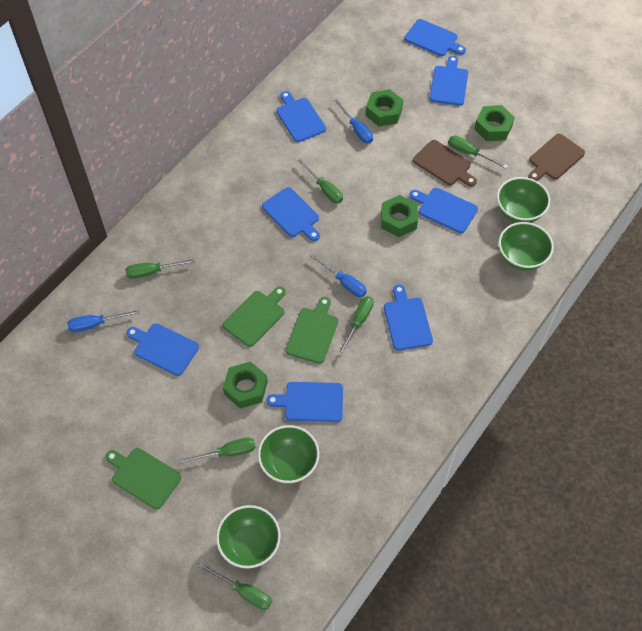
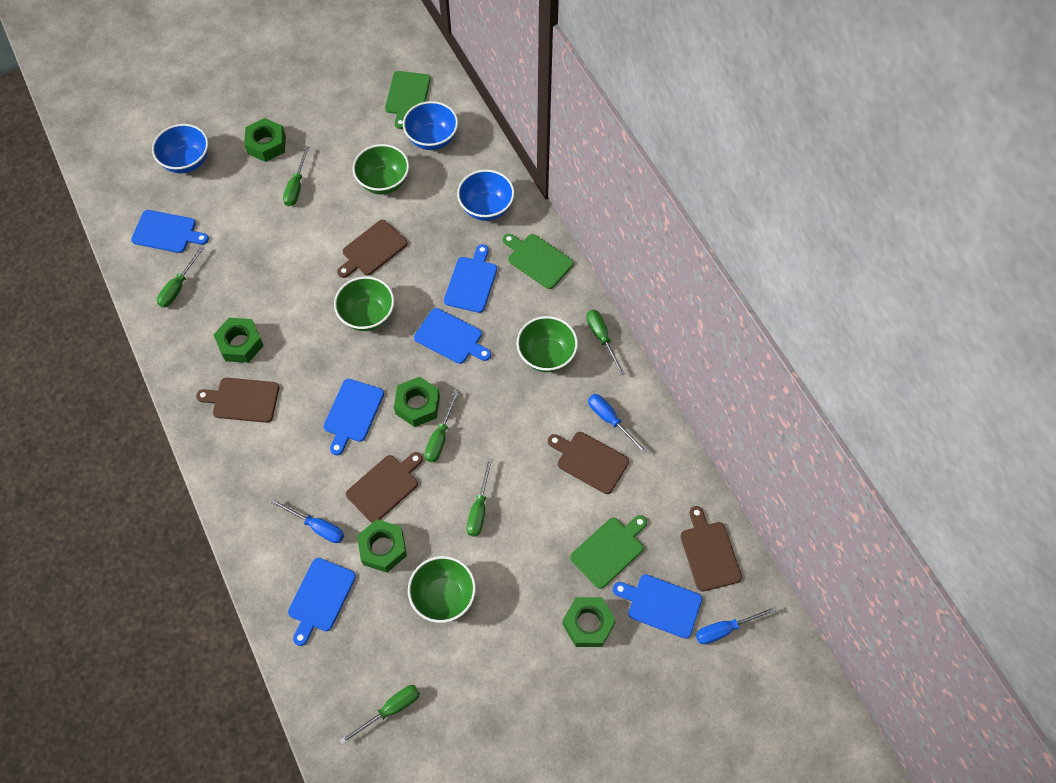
blue bowl: 0 -> 3
blue cutting board: 8 -> 6
brown cutting board: 2 -> 5
green nut: 4 -> 5

